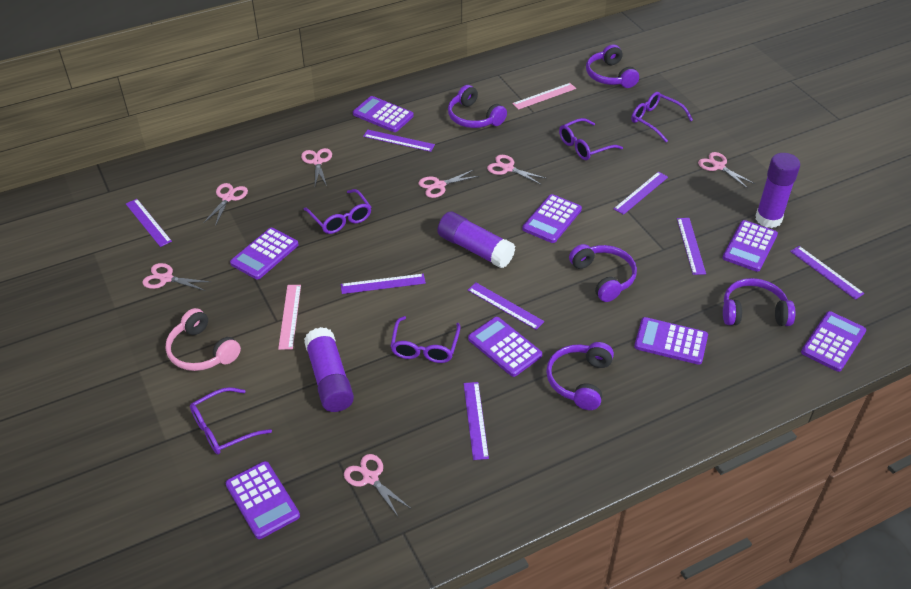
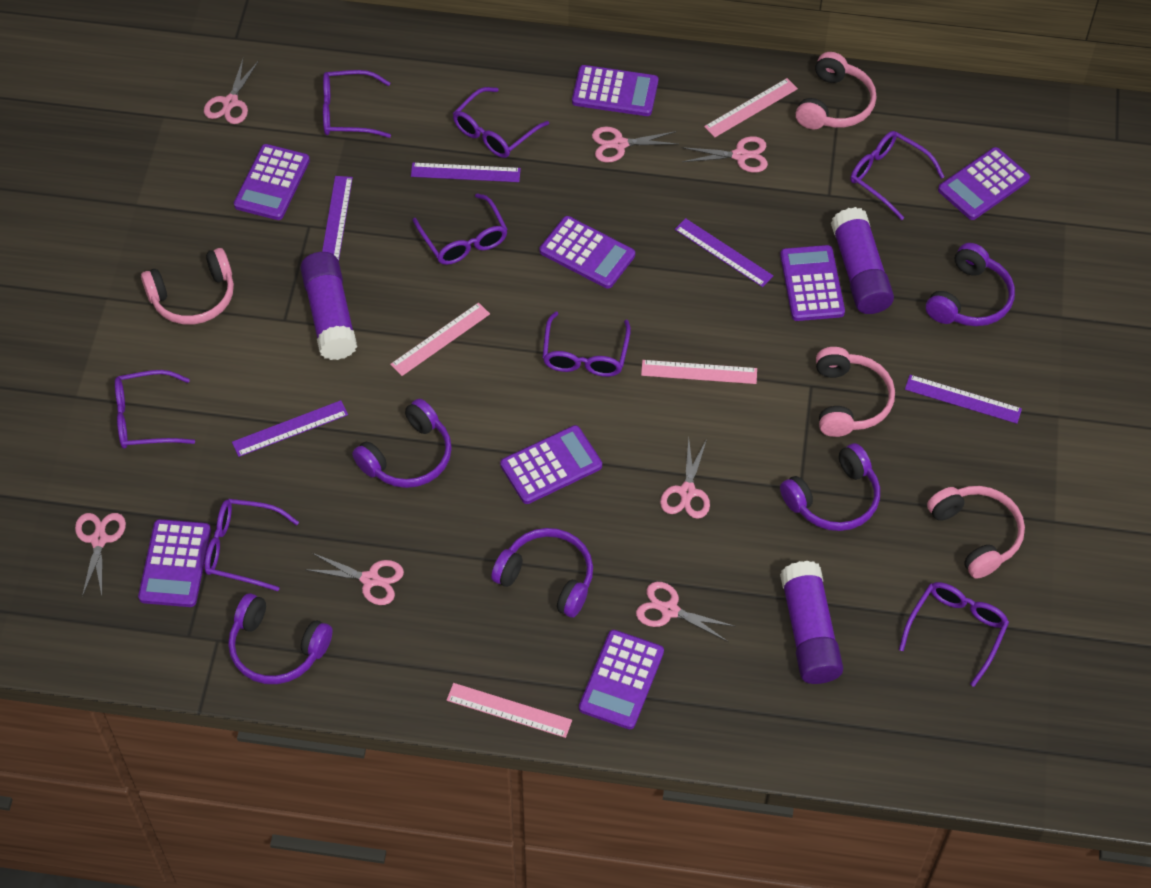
pink headphones: 1 -> 4
pink ruler: 2 -> 4
purple glasses: 5 -> 8
purple ruler: 8 -> 5

